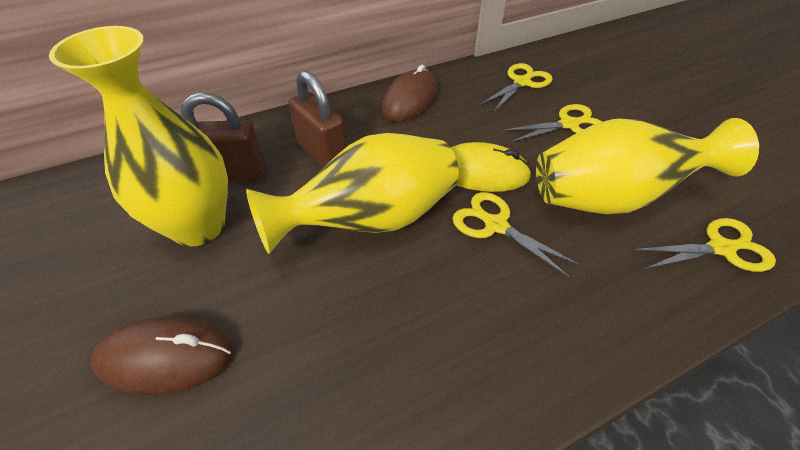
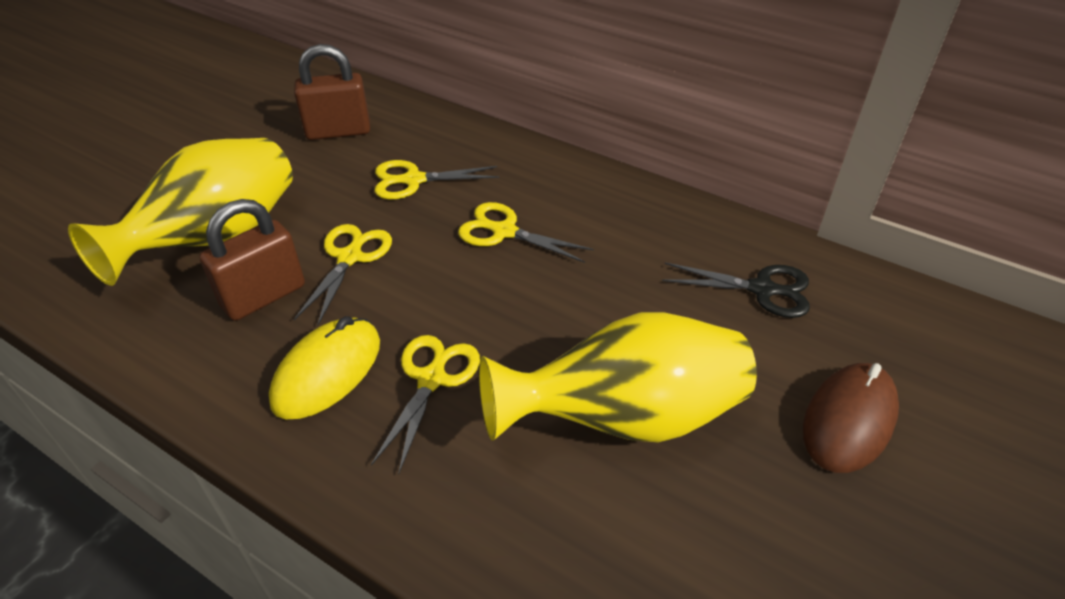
black scissors: 0 -> 1
brown mouse: 2 -> 1
yellow vase: 3 -> 2

